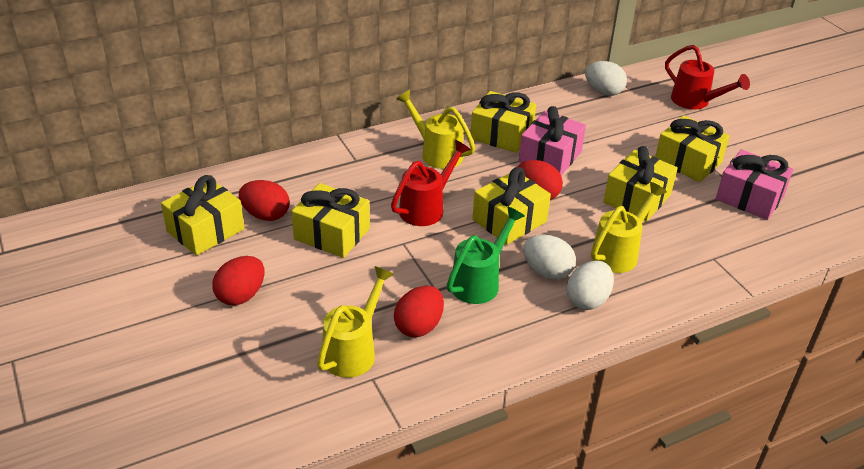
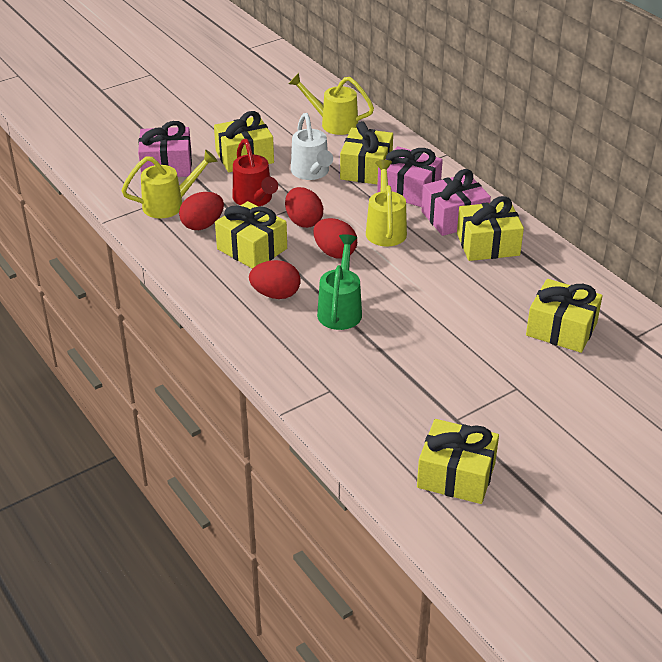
pink gift: 2 -> 3
red watering can: 2 -> 1
white egg: 3 -> 0
white watering can: 0 -> 1

